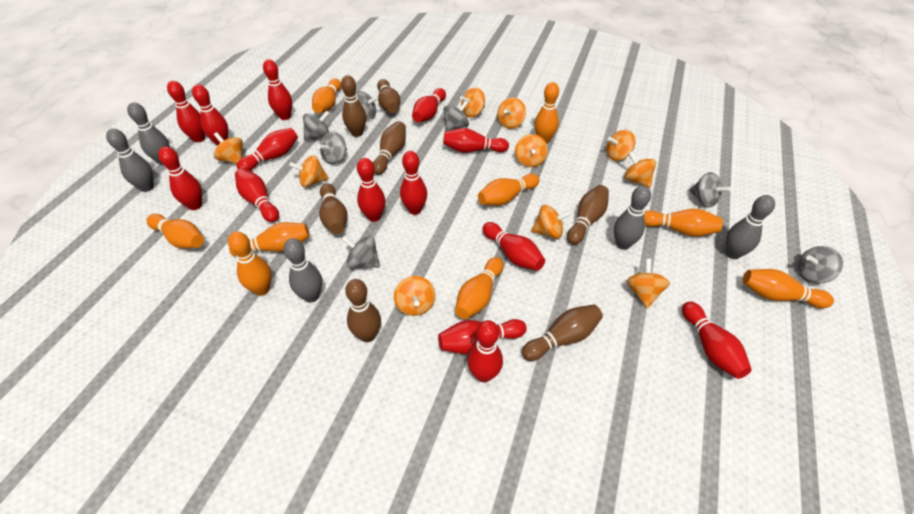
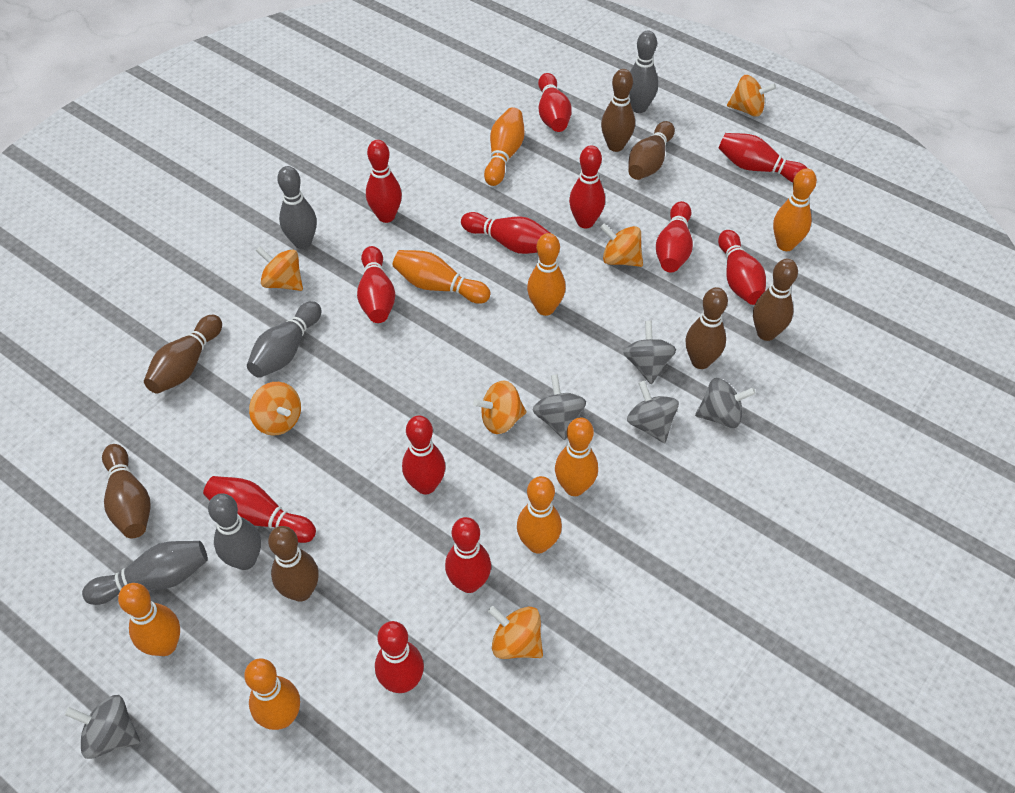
grey spinning top: 7 -> 5
orange bowling pin: 9 -> 8
orange spinning top: 10 -> 6
red bowling pin: 14 -> 12

